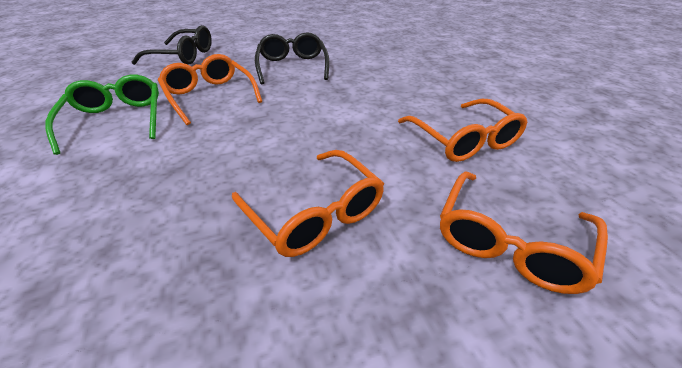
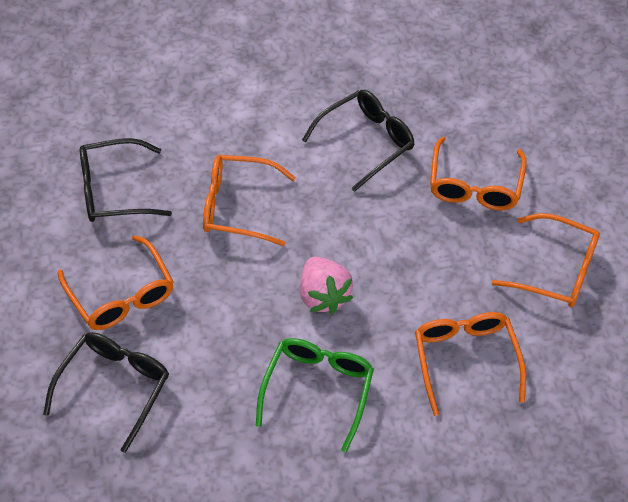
black glasses: 2 -> 3
orange glasses: 4 -> 5
pink strawberry: 0 -> 1

